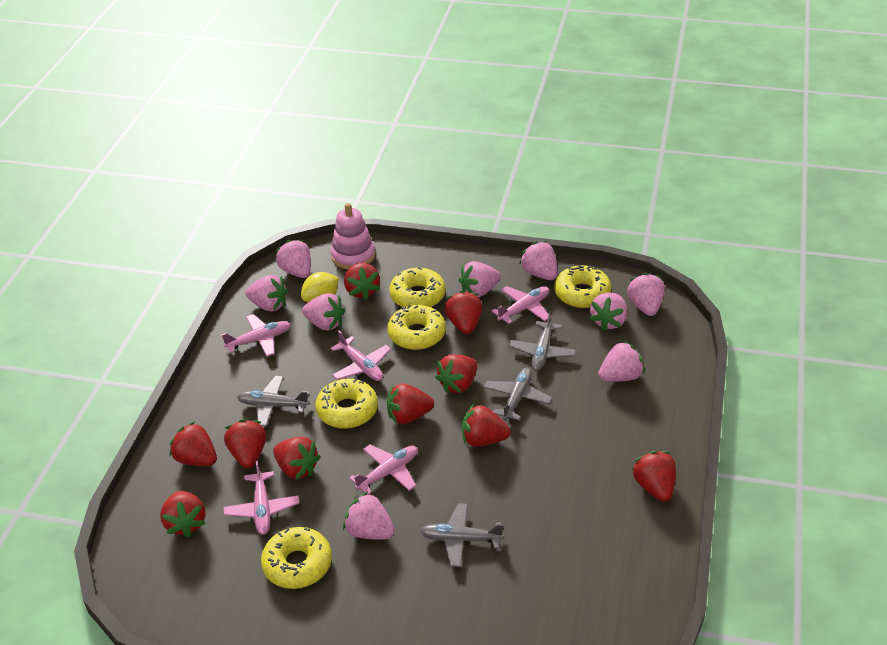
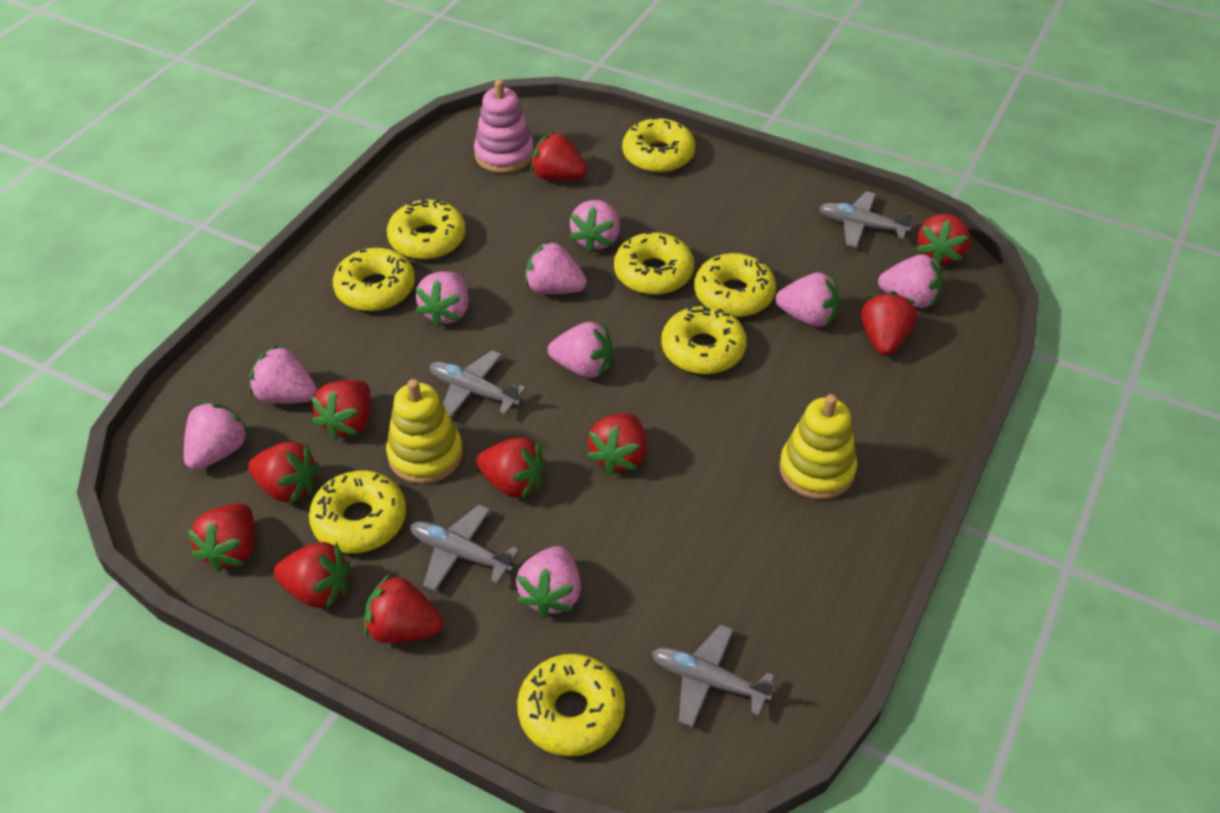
pink plane: 5 -> 0
yellow donut: 5 -> 8
yellow lemon: 1 -> 0
yellow stacking toy: 0 -> 2

